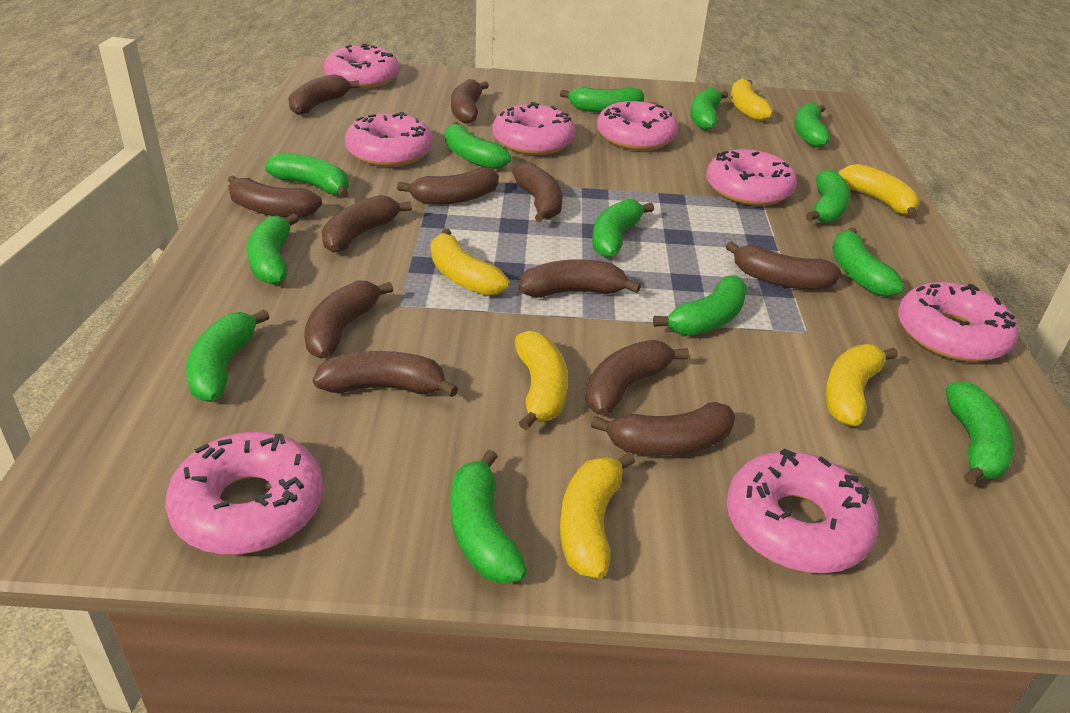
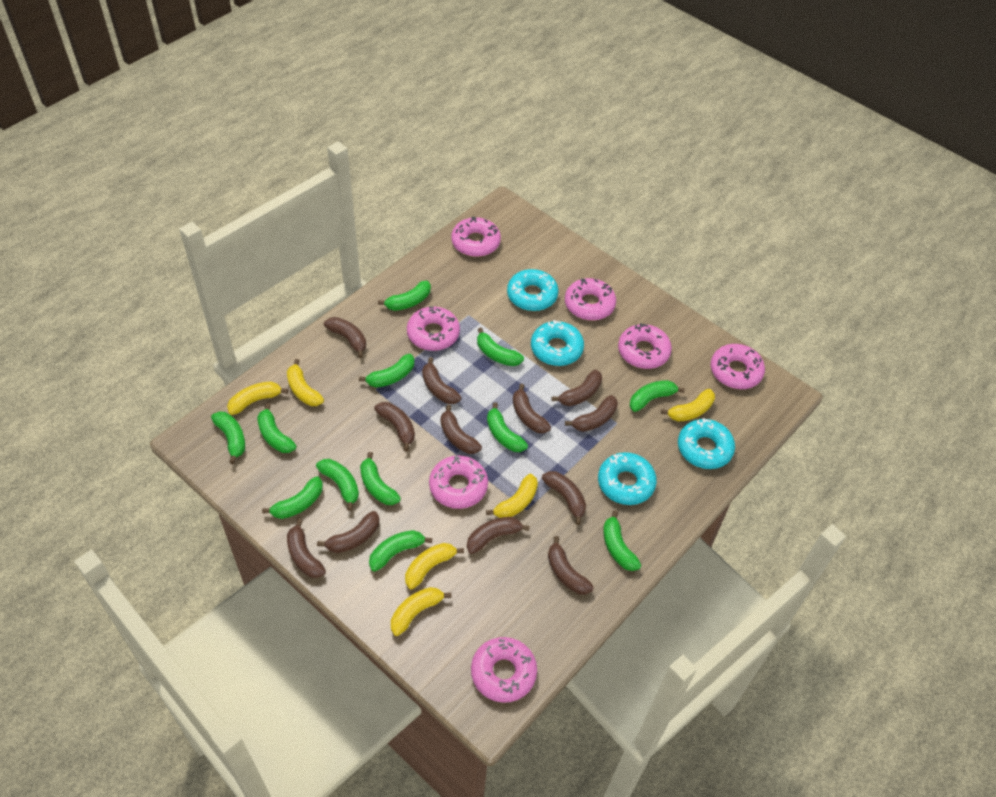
green banana: 13 -> 12
pink donut: 8 -> 7
turquoise donut: 0 -> 4

